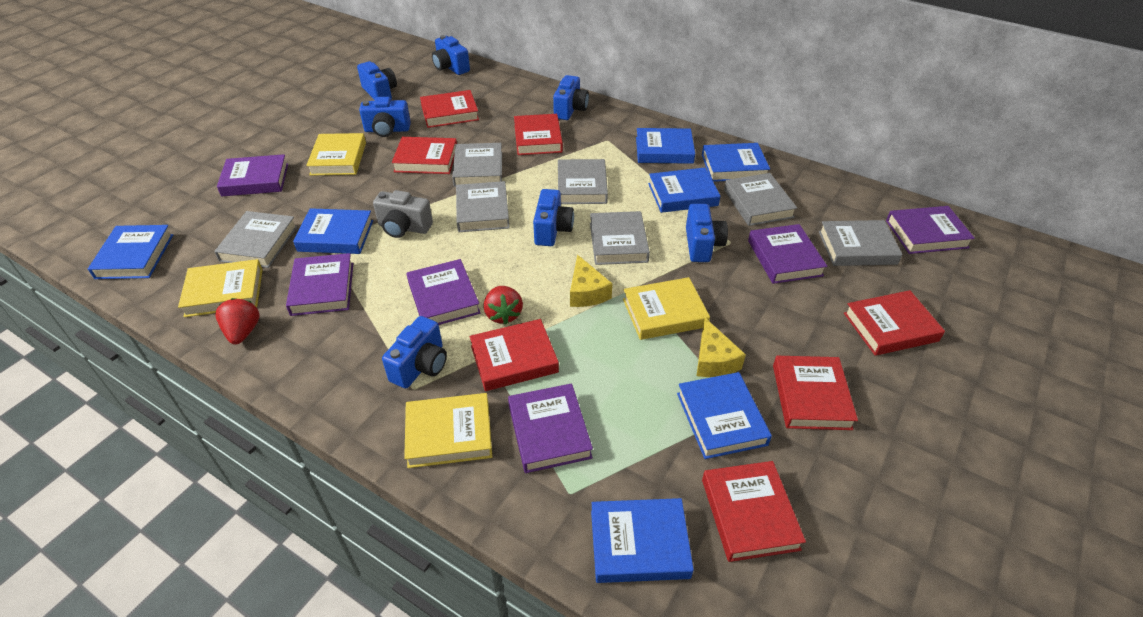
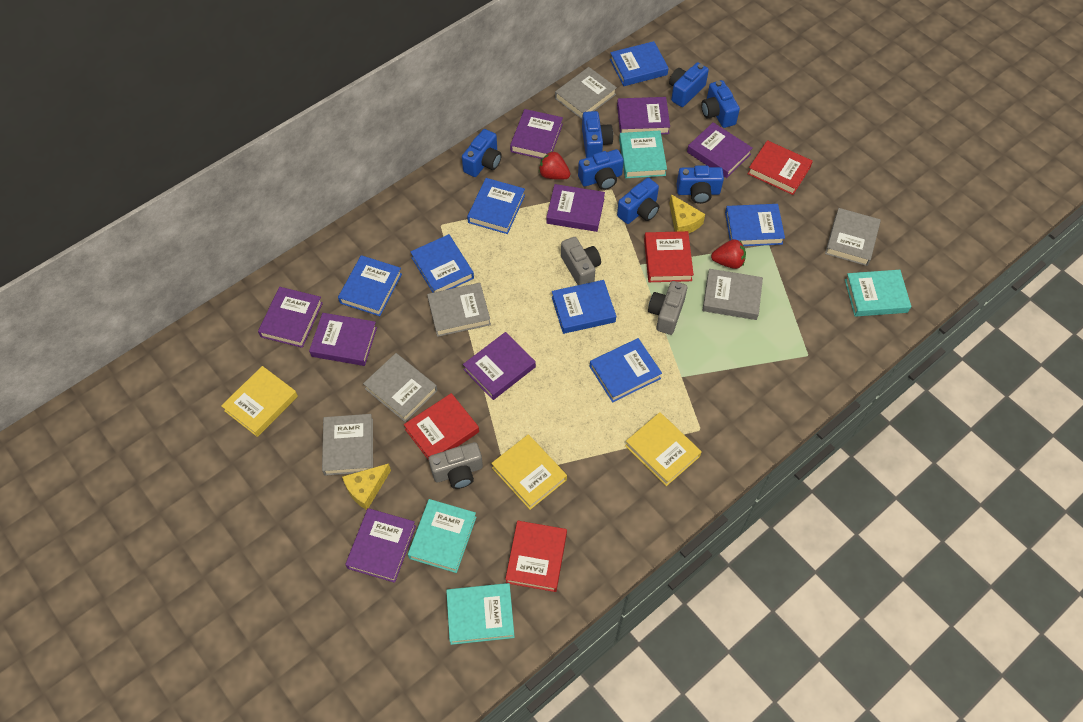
grey book: 7 -> 6
grey camera: 1 -> 3
purple book: 6 -> 8
red book: 7 -> 4
turquoise book: 0 -> 4
yellow book: 4 -> 3

